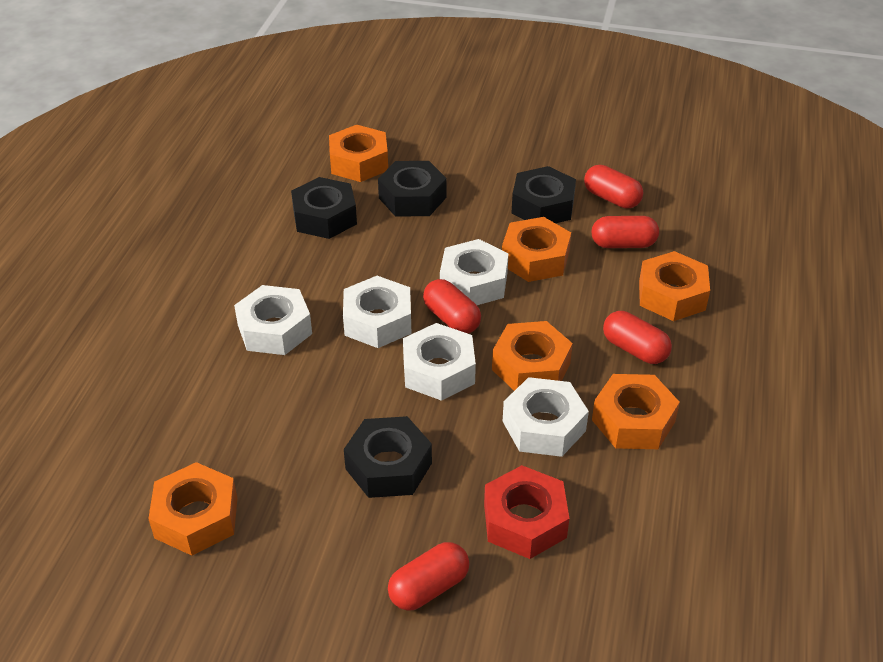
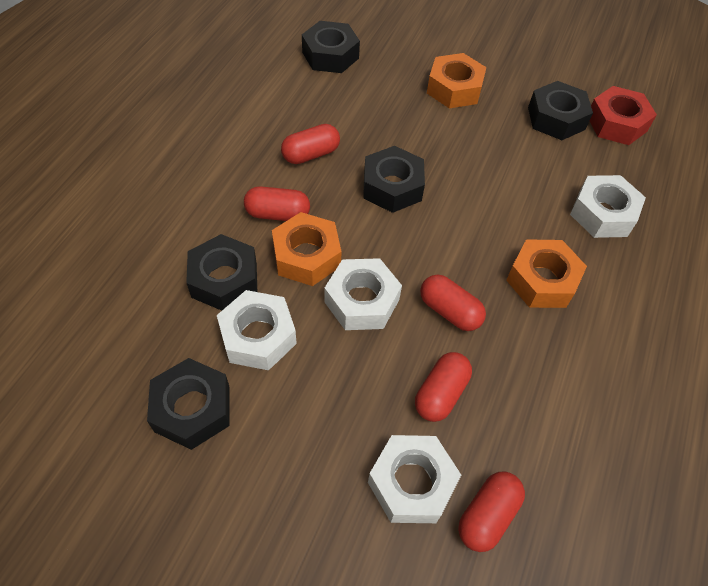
black nut: 4 -> 5
orange nut: 6 -> 3
white nut: 5 -> 4

